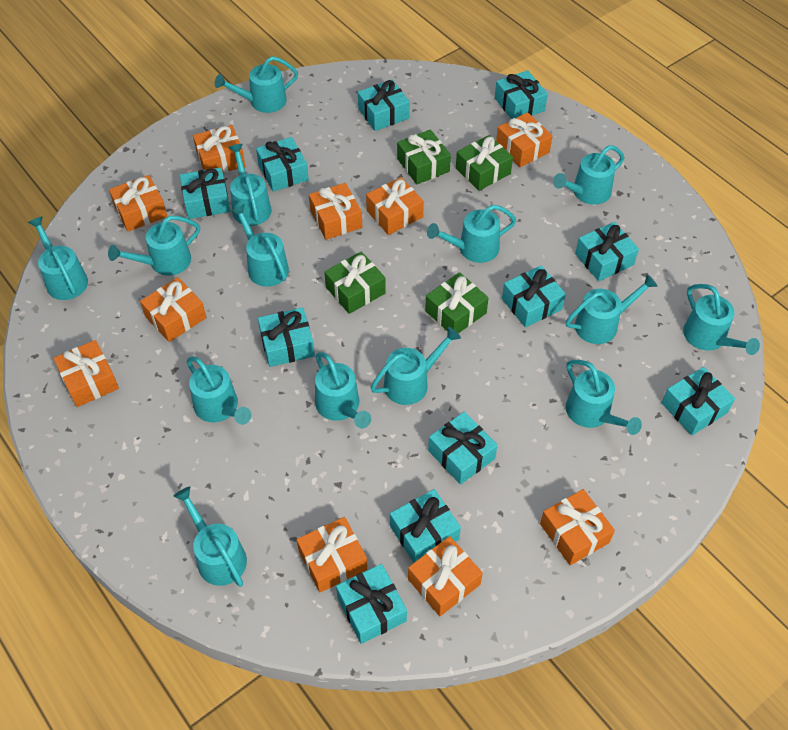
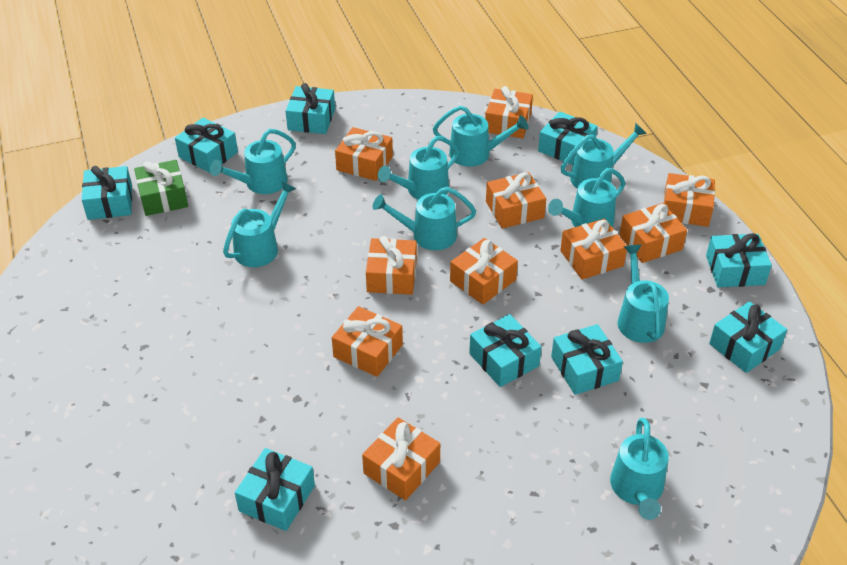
green gift: 4 -> 1
turquoise gift: 11 -> 9
turquoise watering can: 14 -> 9

